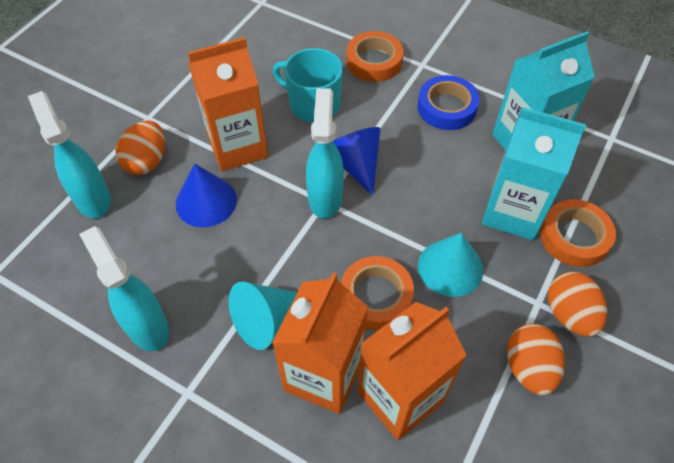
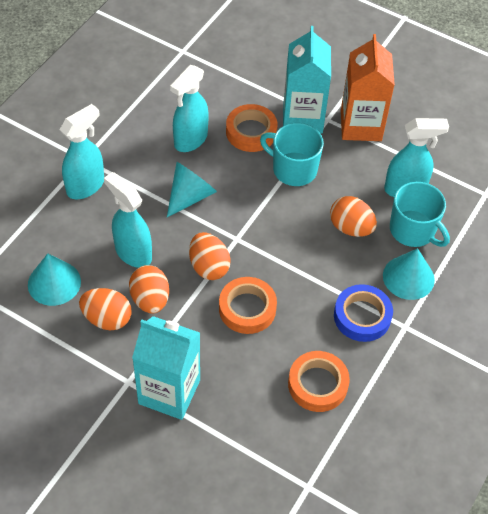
blue cone: 2 -> 0
orange carton: 3 -> 1
orange egg: 3 -> 4
turquoise cone: 2 -> 3
turquoise mug: 1 -> 2
turquoise spray bottle: 3 -> 4

